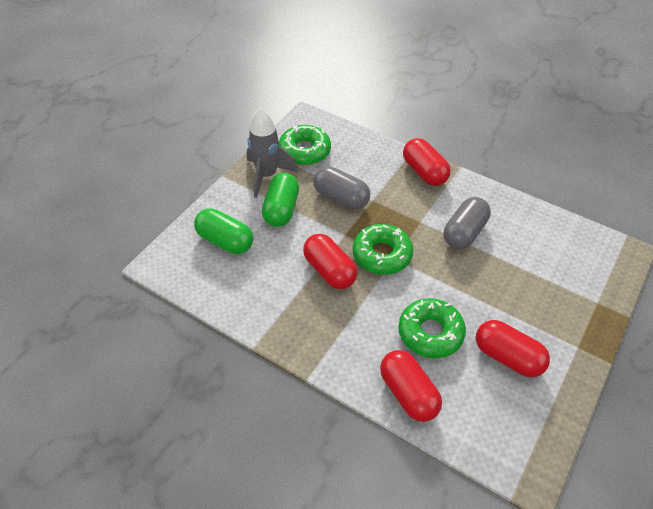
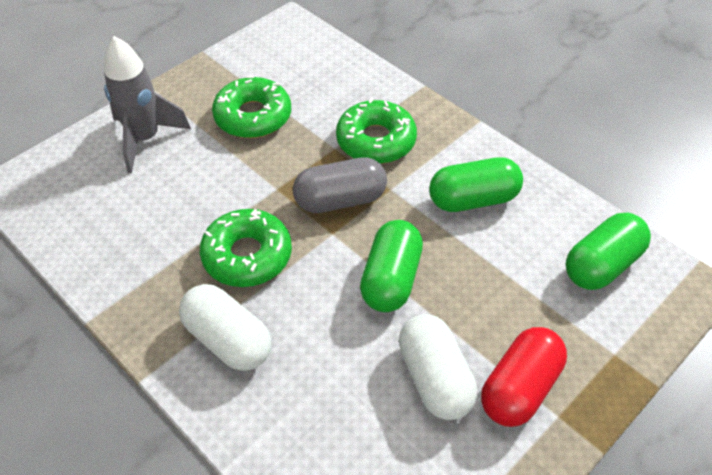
green capsule: 2 -> 3
grey capsule: 2 -> 1
red capsule: 4 -> 1
white capsule: 0 -> 2

